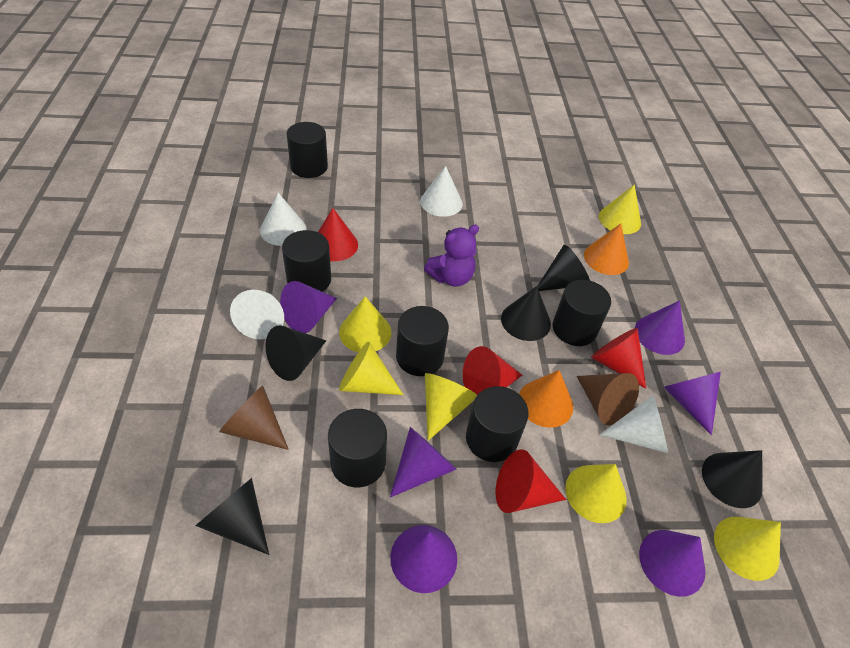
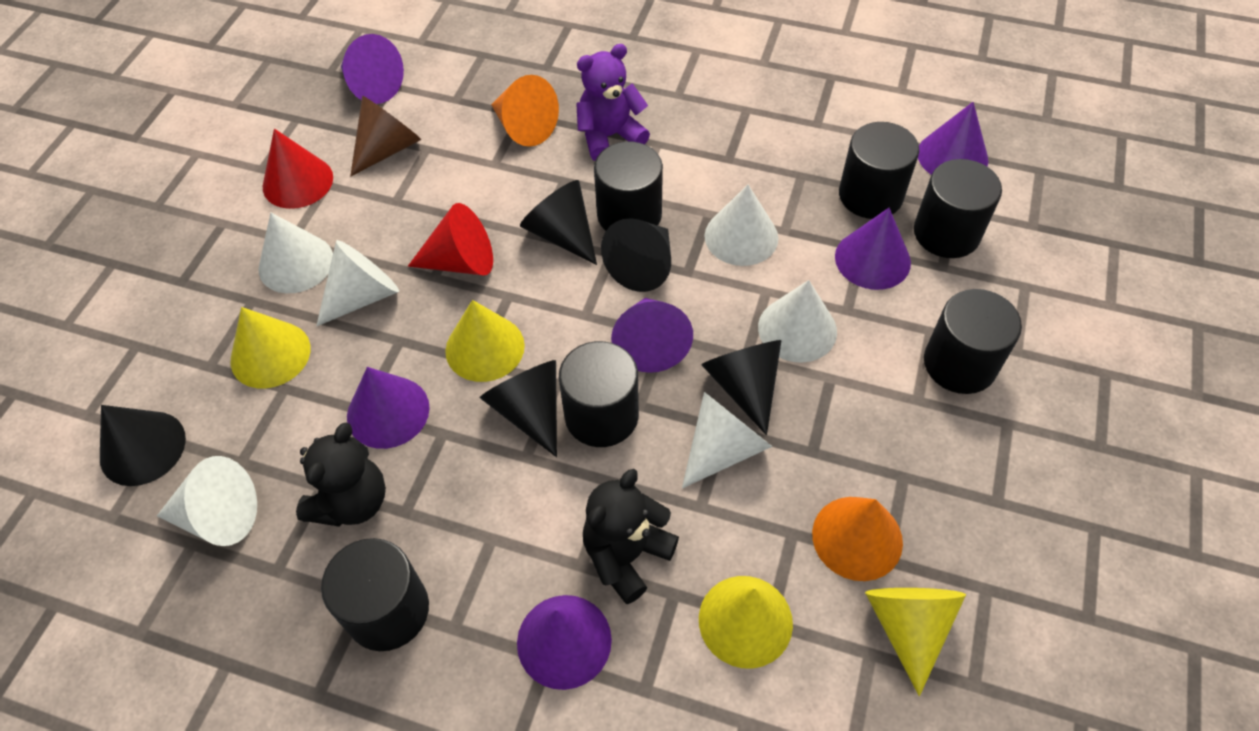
black teddy bear: 0 -> 2
brown cone: 2 -> 1
red cone: 4 -> 2
white cone: 4 -> 6
yellow cone: 6 -> 4

